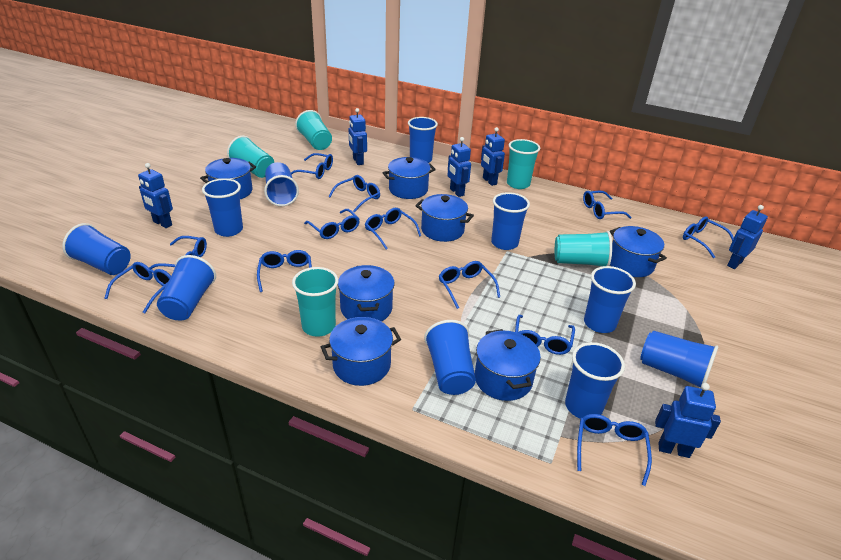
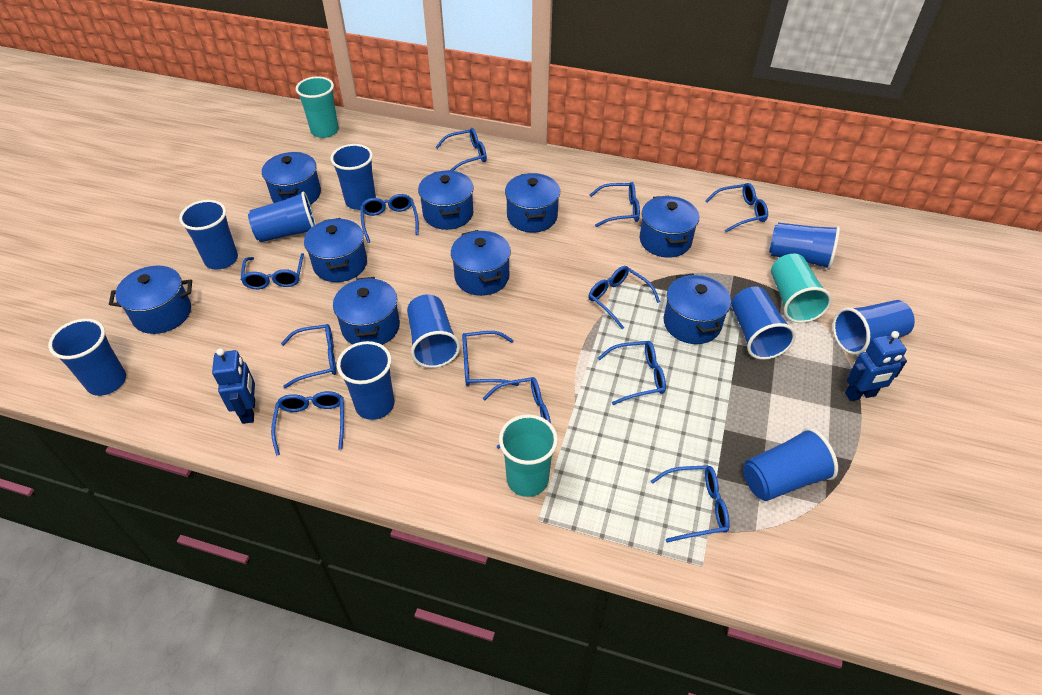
blue pot: 7 -> 9
blue robot: 6 -> 2
turquoise cup: 5 -> 3

